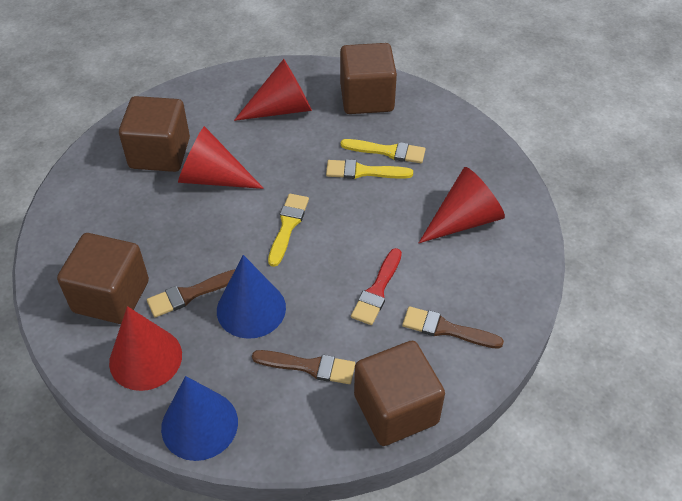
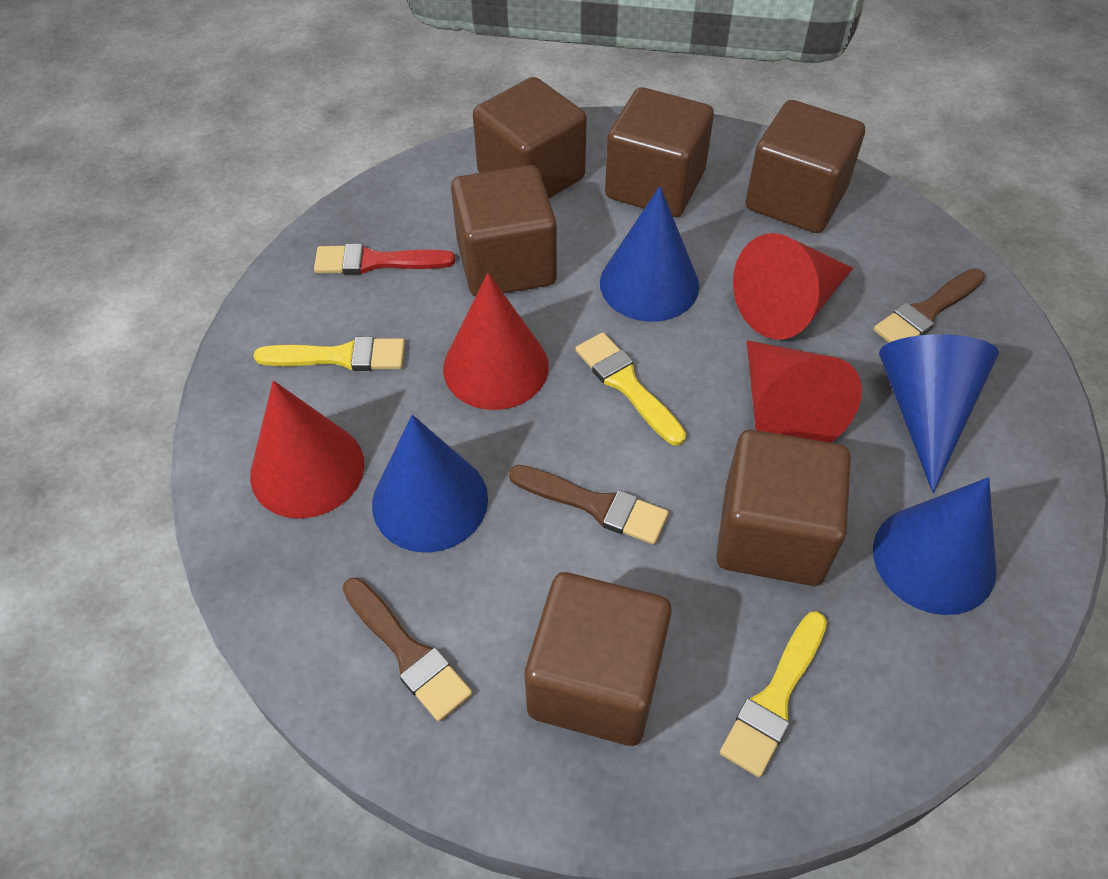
blue cone: 2 -> 4
brown cube: 4 -> 6

